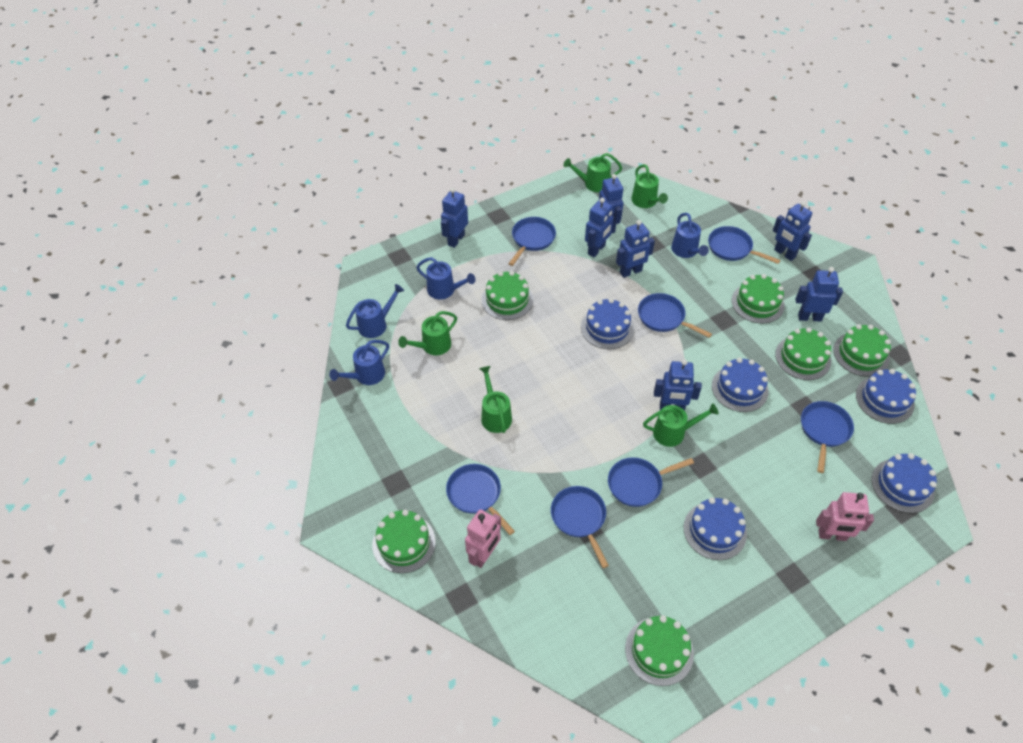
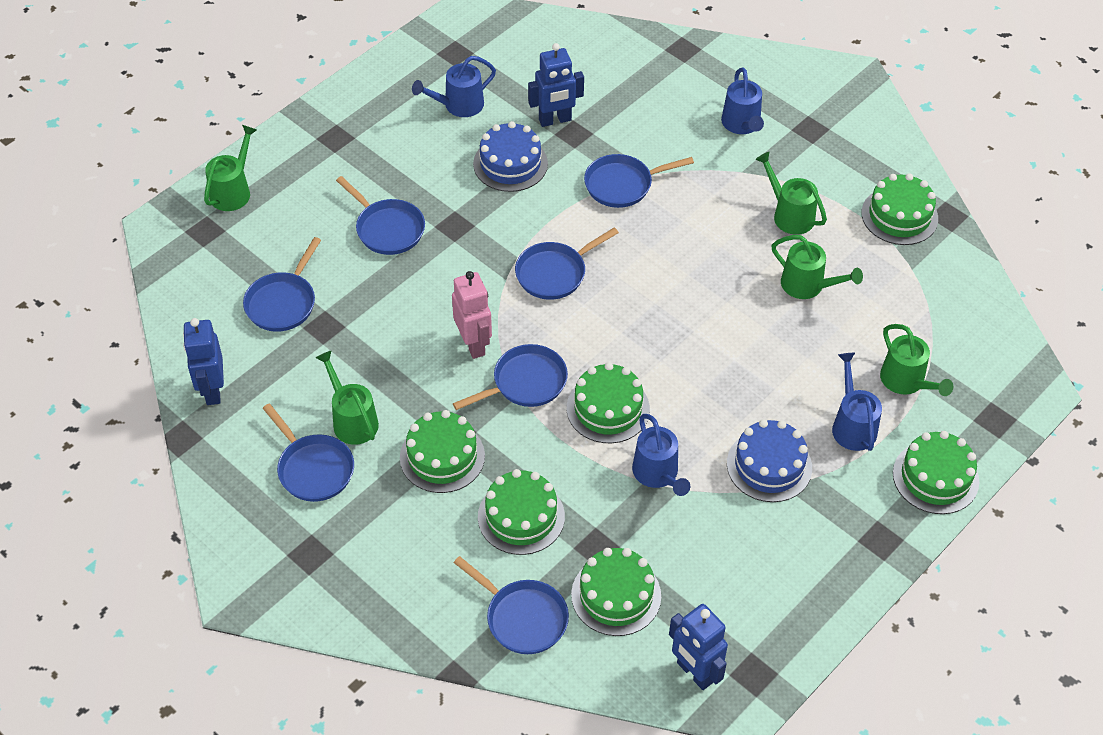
blue cake: 5 -> 2
blue robot: 7 -> 3
pink robot: 2 -> 1

